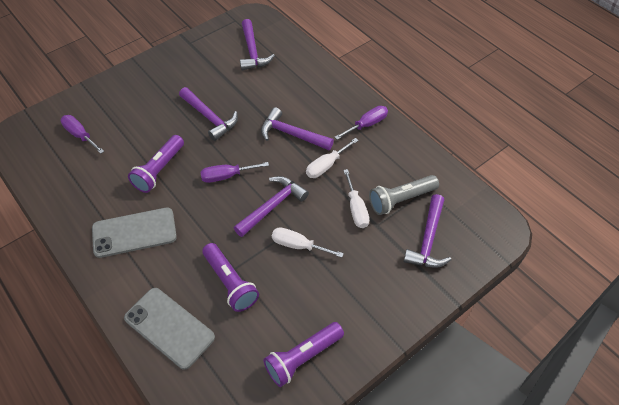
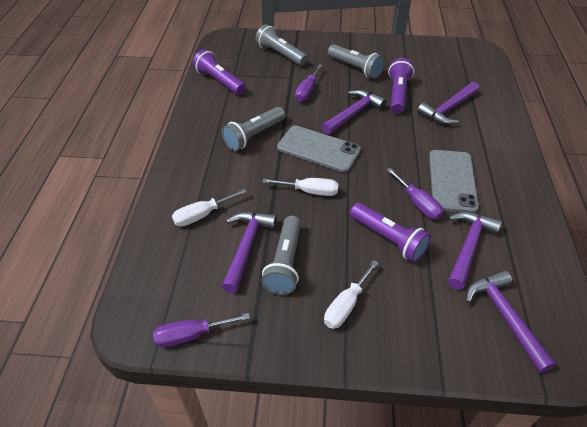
grey flashlight: 1 -> 4

